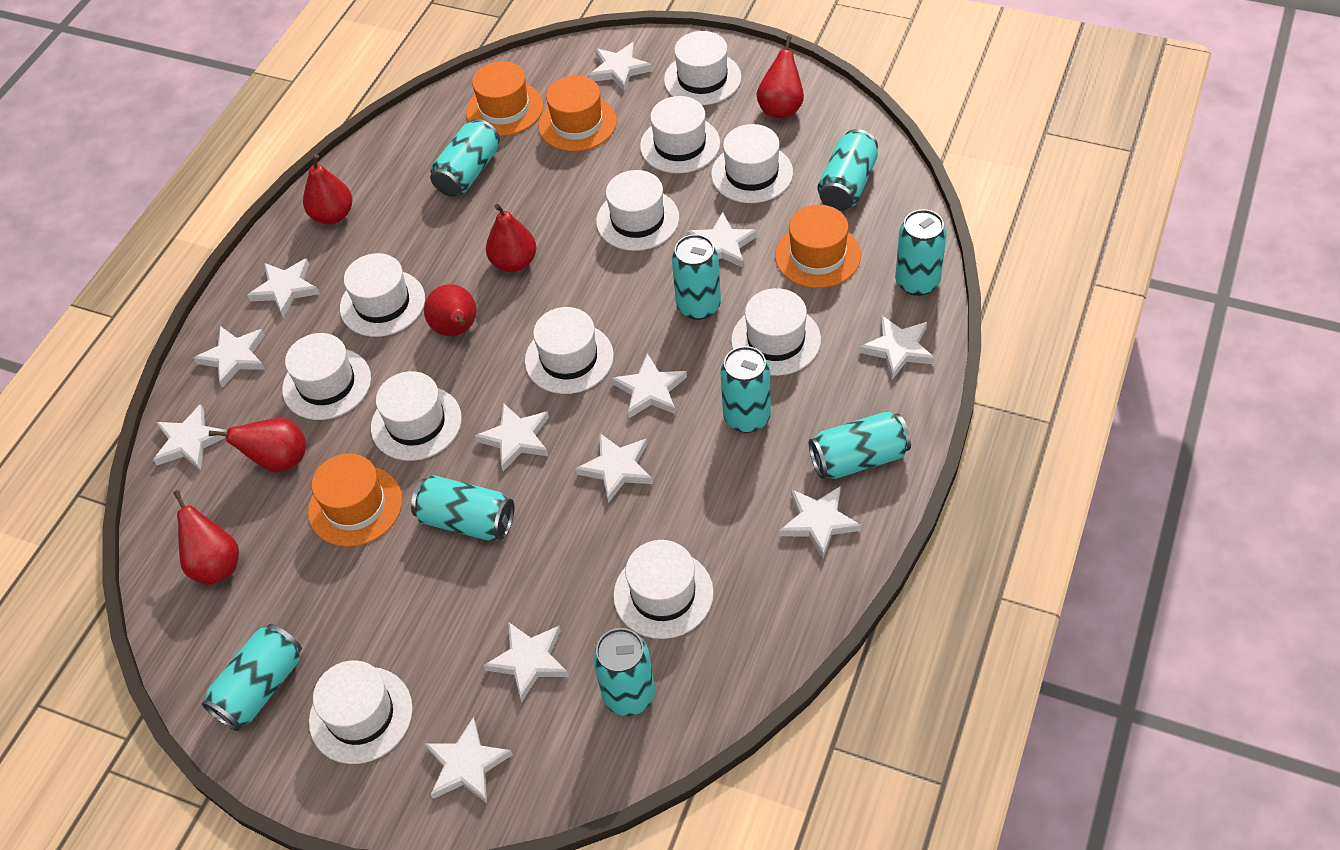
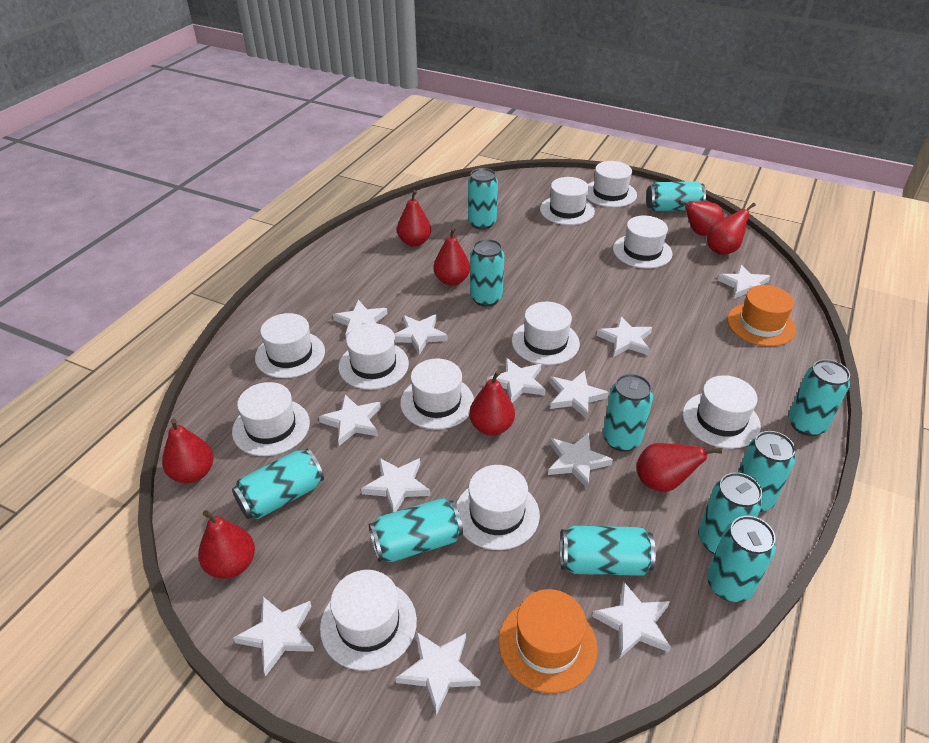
orange hat: 4 -> 2
red pear: 6 -> 8
turquoise can: 9 -> 11

